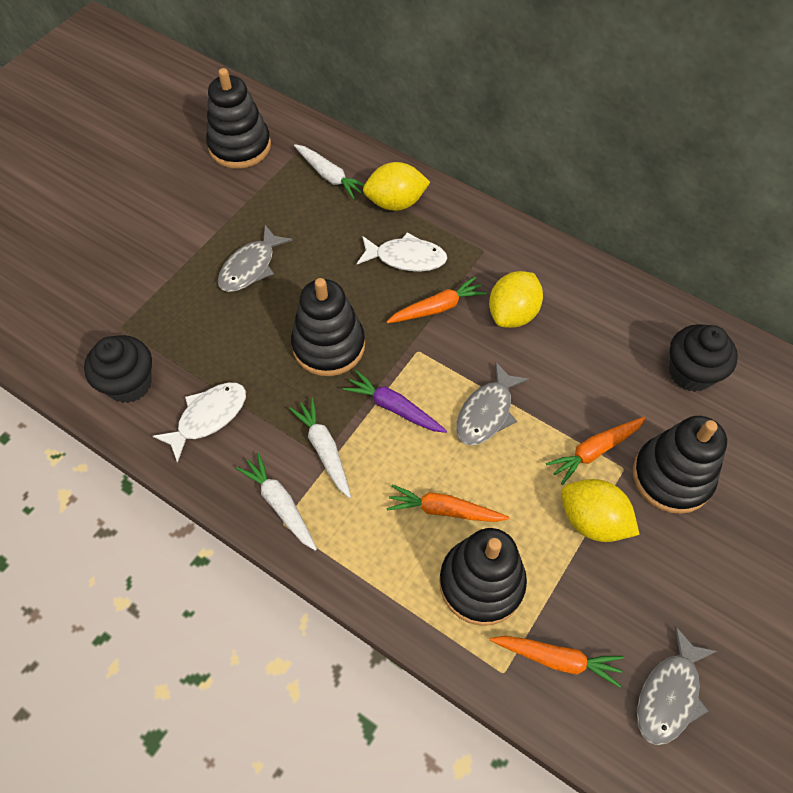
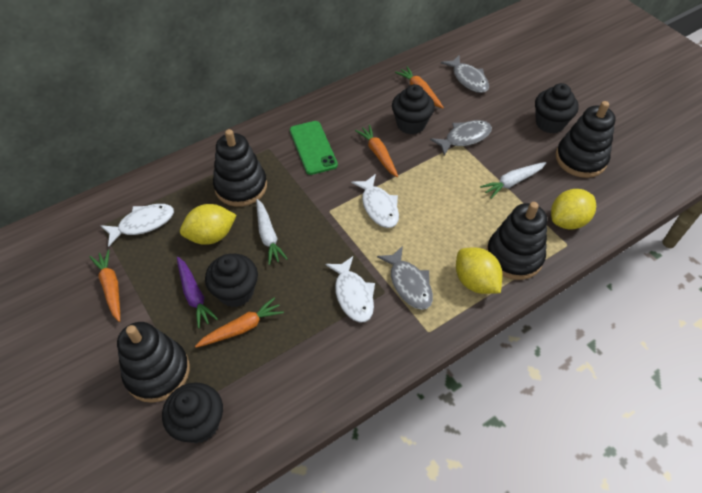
black cupcake: 2 -> 4
green phone: 0 -> 1
white carrot: 3 -> 2
white fish: 2 -> 3

